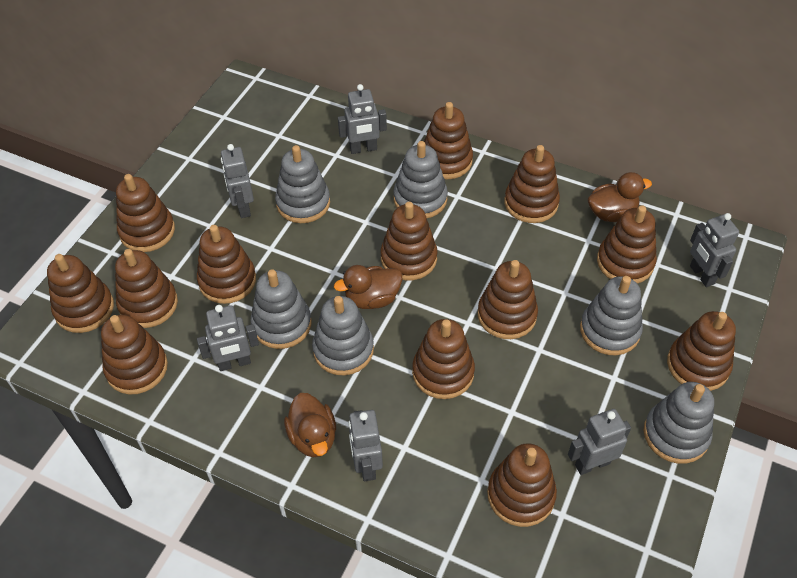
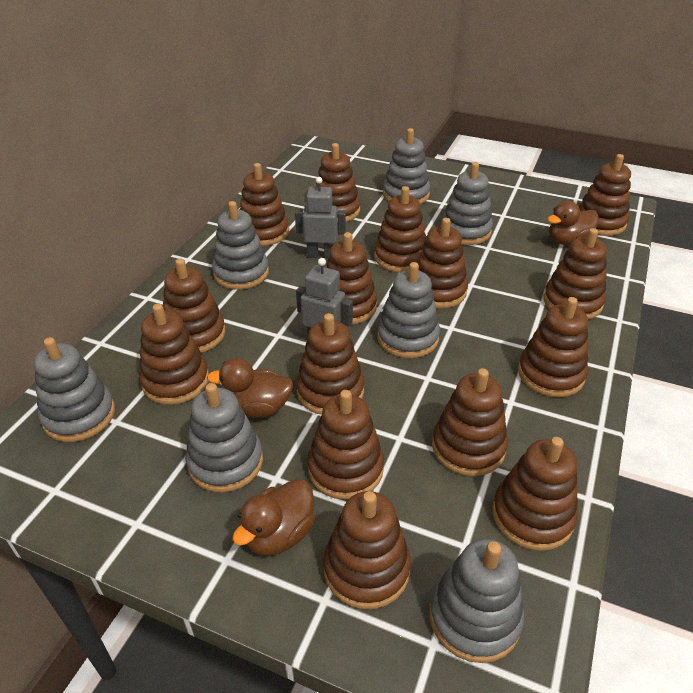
brown stacking toy: 13 -> 15
grey robot: 6 -> 2
grey stacking toy: 6 -> 7

